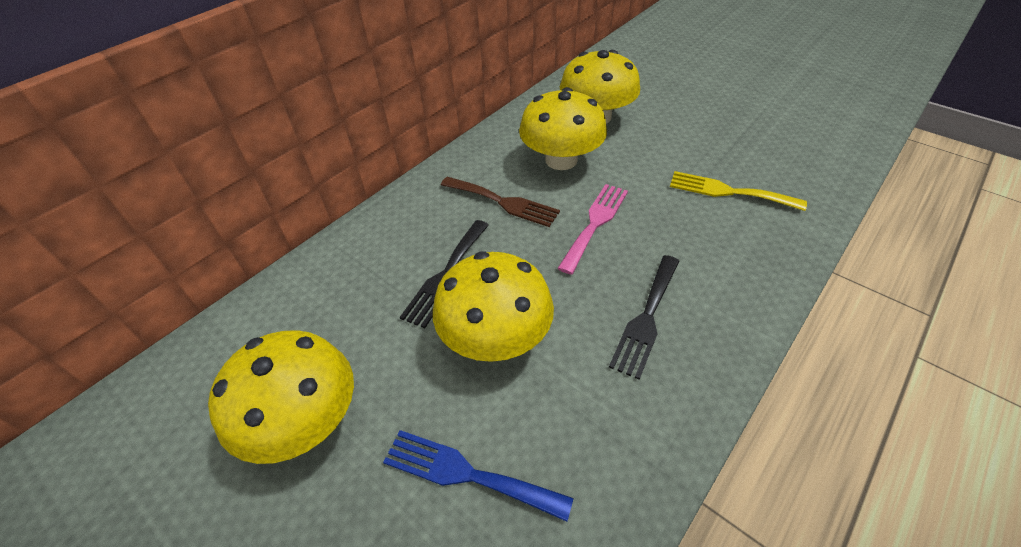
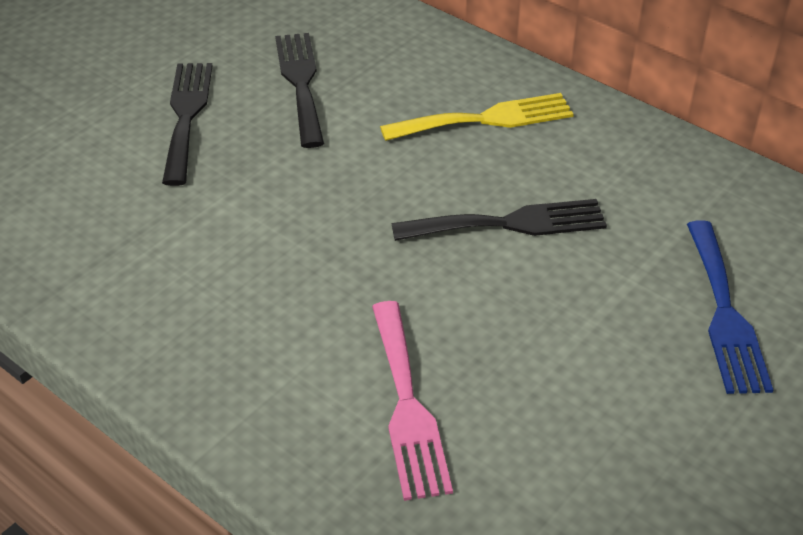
black fork: 2 -> 3
brown fork: 1 -> 0
yellow mushroom: 4 -> 0

